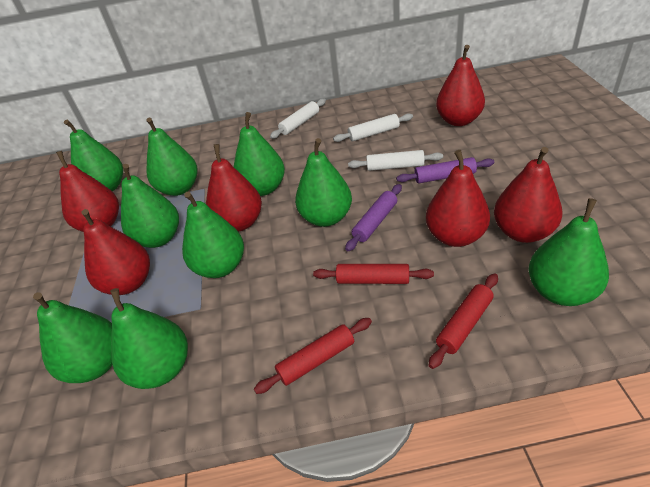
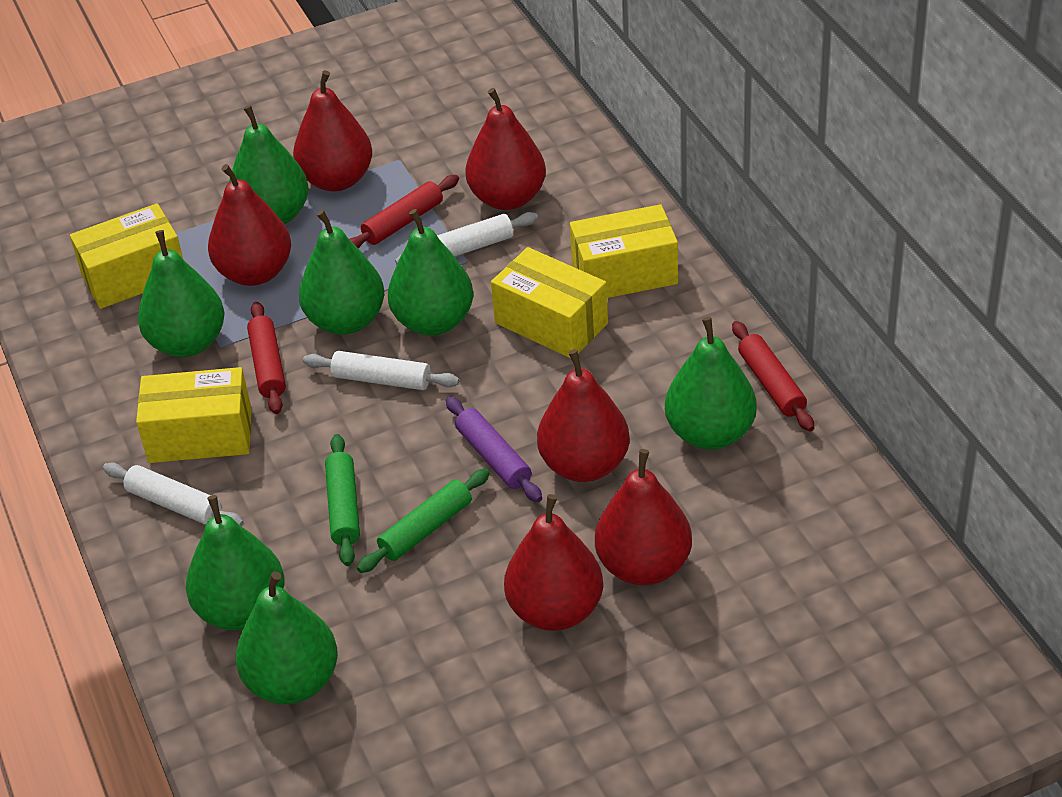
green pear: 9 -> 7
green rolling pin: 0 -> 2
purple rolling pin: 2 -> 1
yellow box: 0 -> 4

